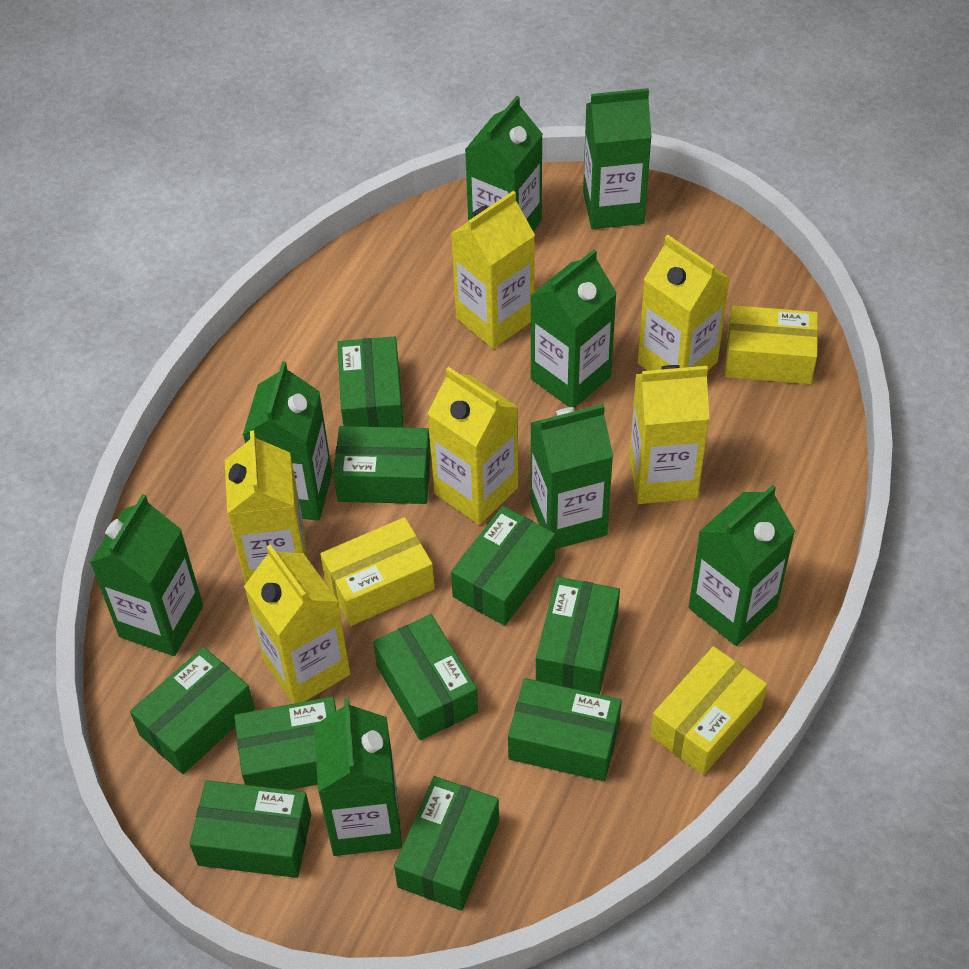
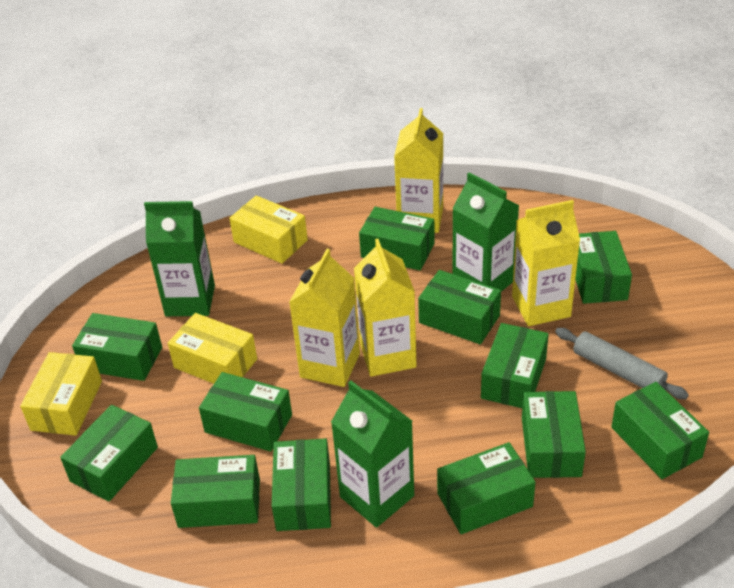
green box: 10 -> 12
green carton: 8 -> 3
grey rolling pin: 0 -> 1
yellow carton: 6 -> 4

